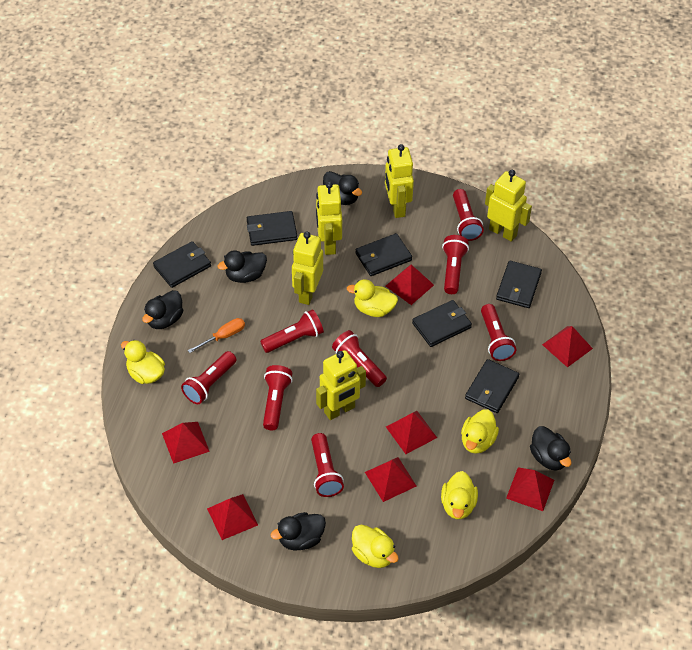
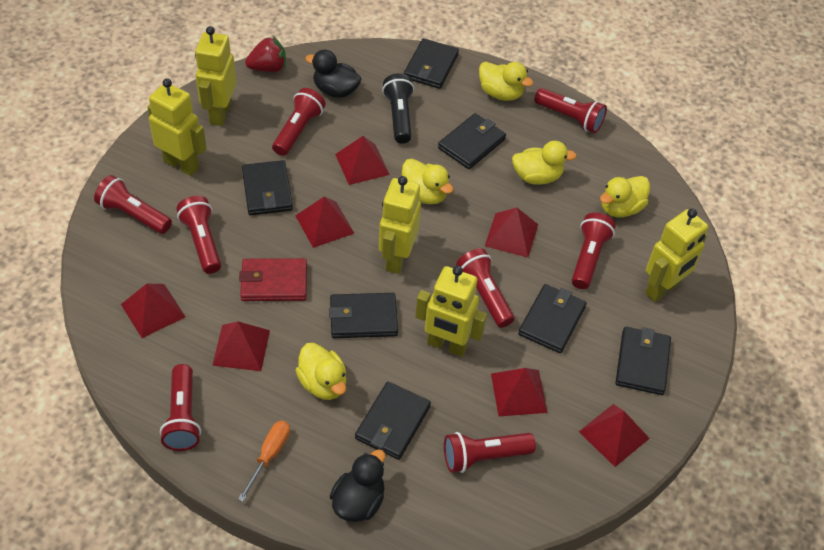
black duck: 5 -> 2
black flashlight: 0 -> 1
black wallet: 6 -> 7
red strawberry: 0 -> 1
red wallet: 0 -> 1

